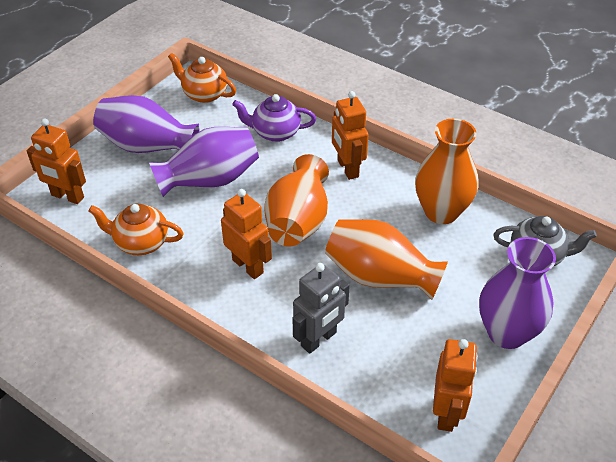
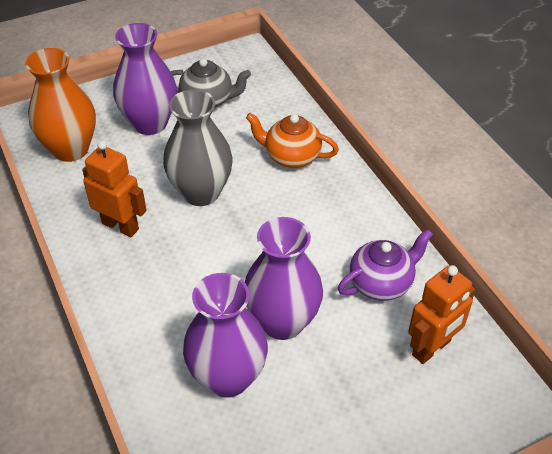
grey robot: 1 -> 0
grey vase: 0 -> 1
orange robot: 4 -> 2
orange teapot: 2 -> 1
orange vase: 3 -> 1

